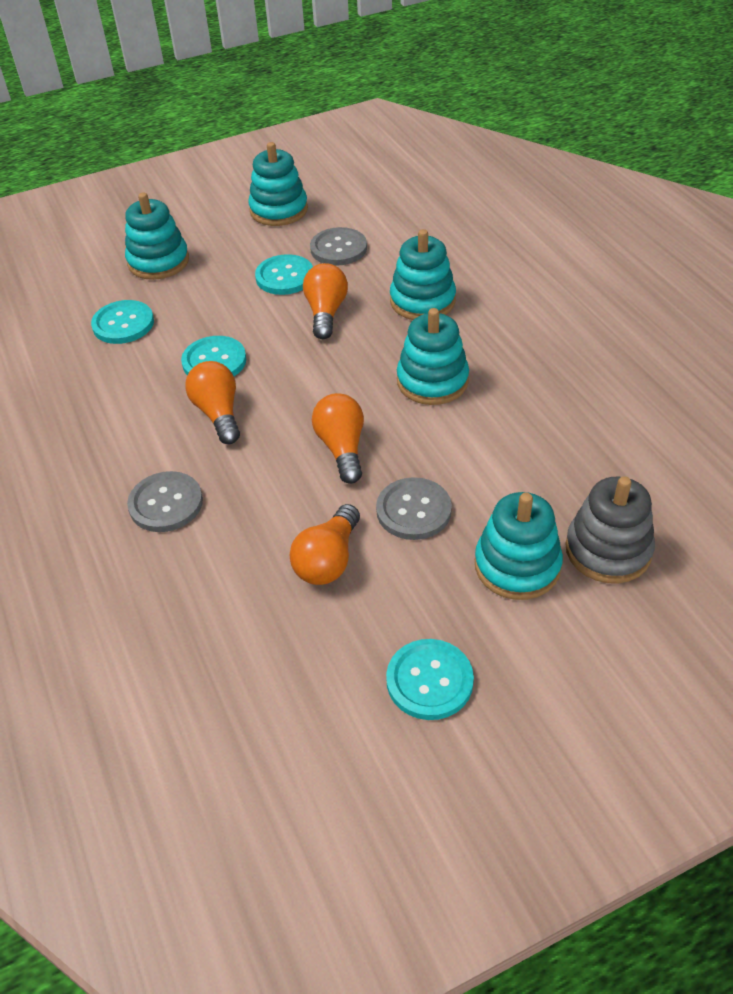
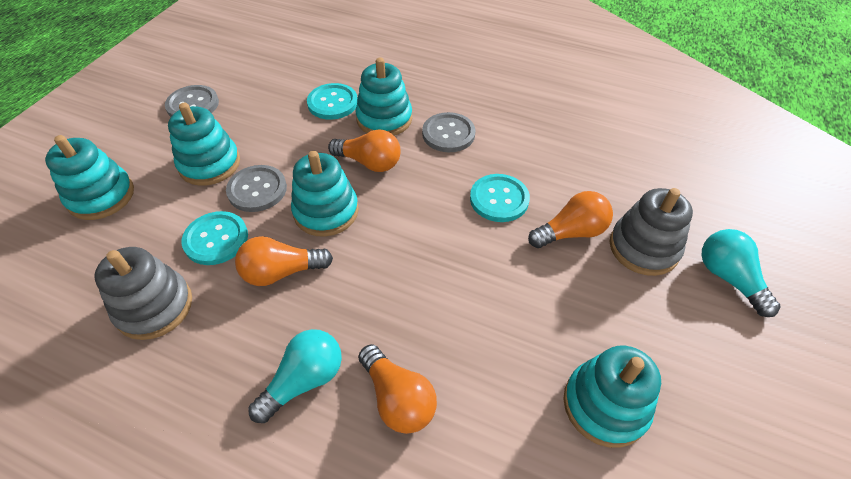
grey stacking toy: 1 -> 2
turquoise button: 4 -> 3
turquoise light bulb: 0 -> 2

